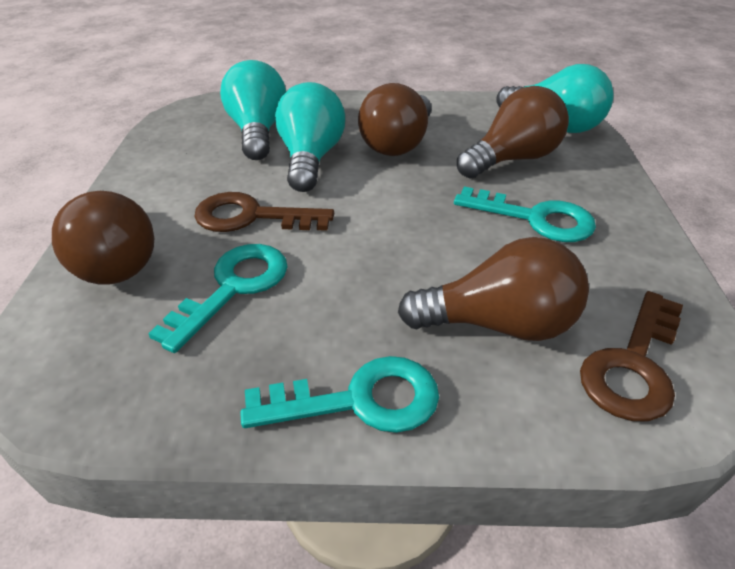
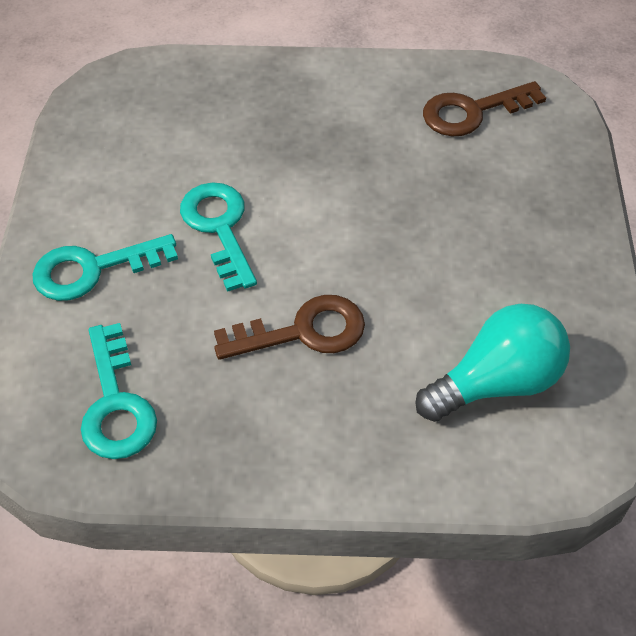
brown light bulb: 4 -> 0
turquoise light bulb: 3 -> 1

